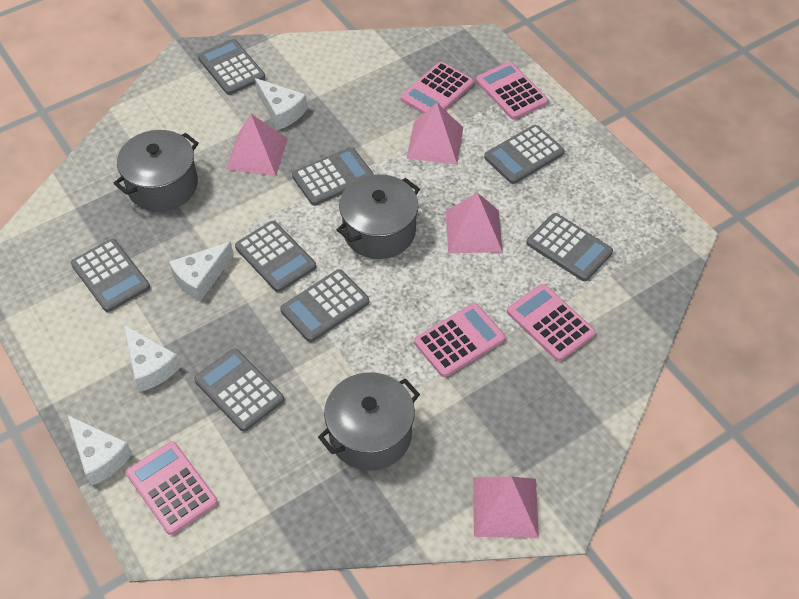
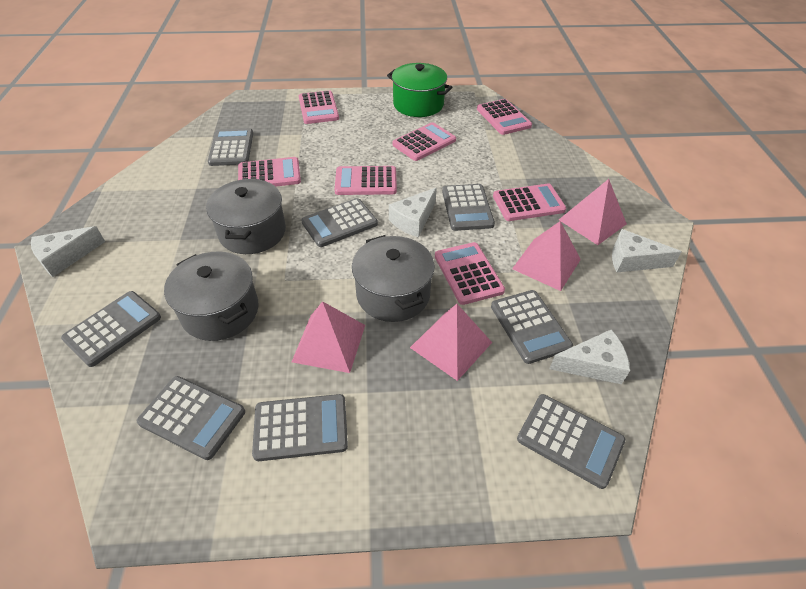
green pot: 0 -> 1
pink calculator: 5 -> 7

